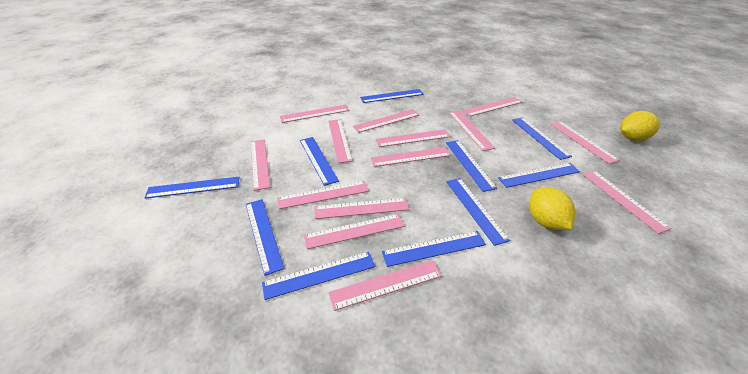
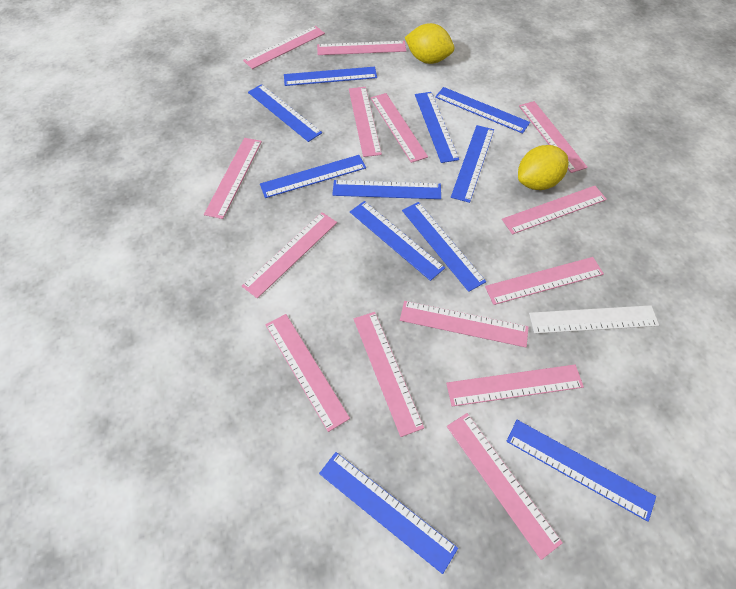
blue ruler: 10 -> 11
white ruler: 0 -> 1

